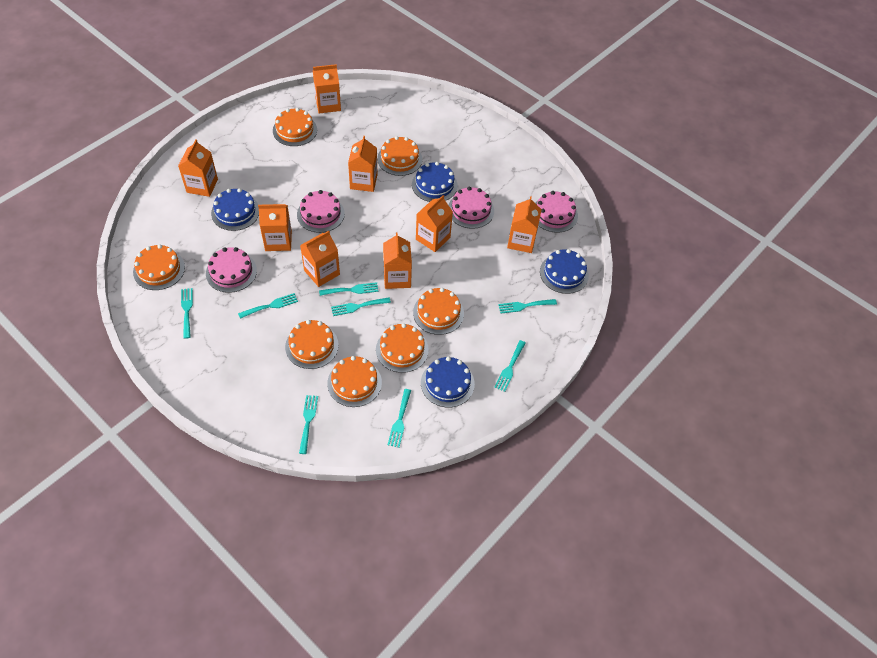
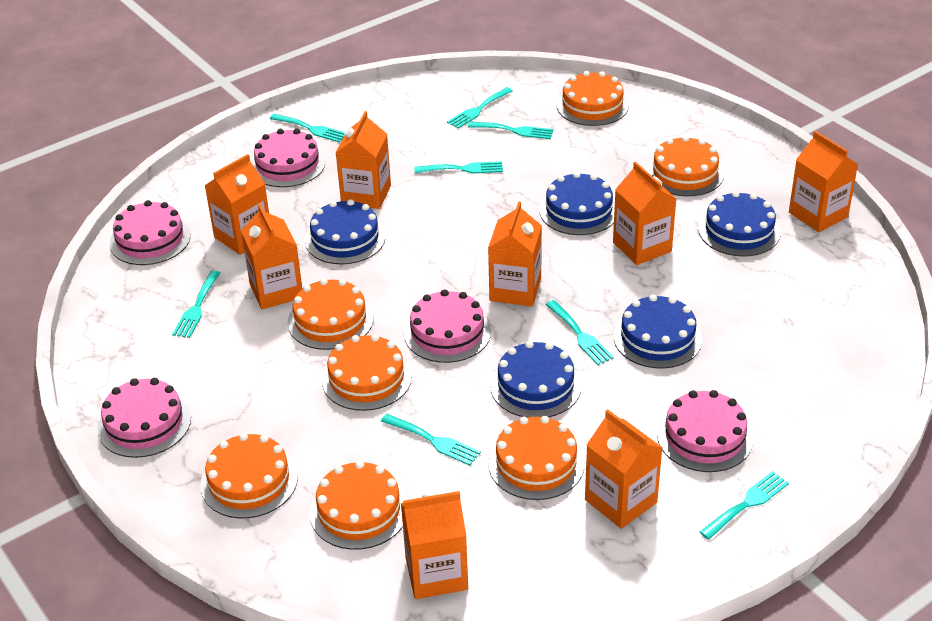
blue cake: 4 -> 5
pink cake: 4 -> 5

